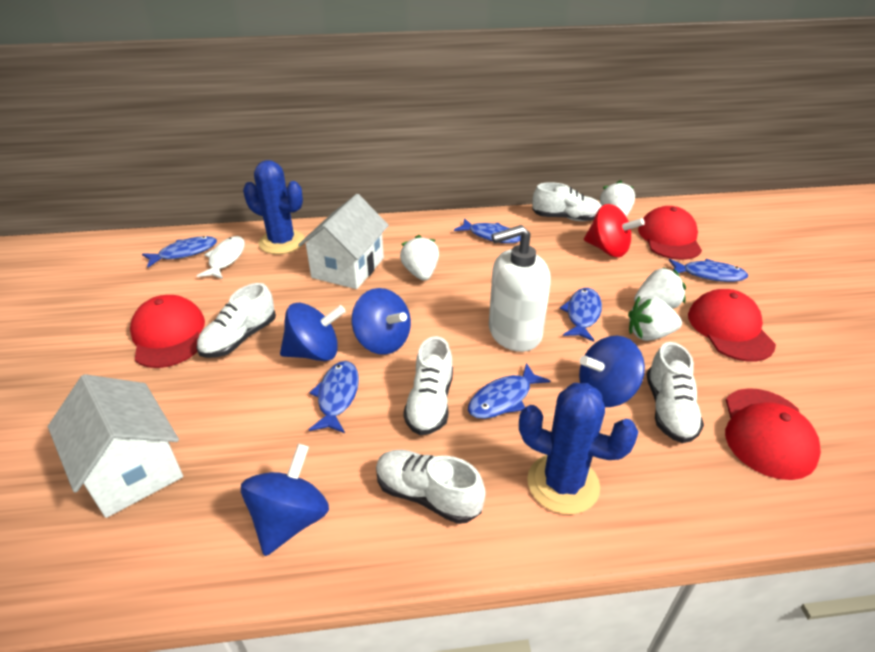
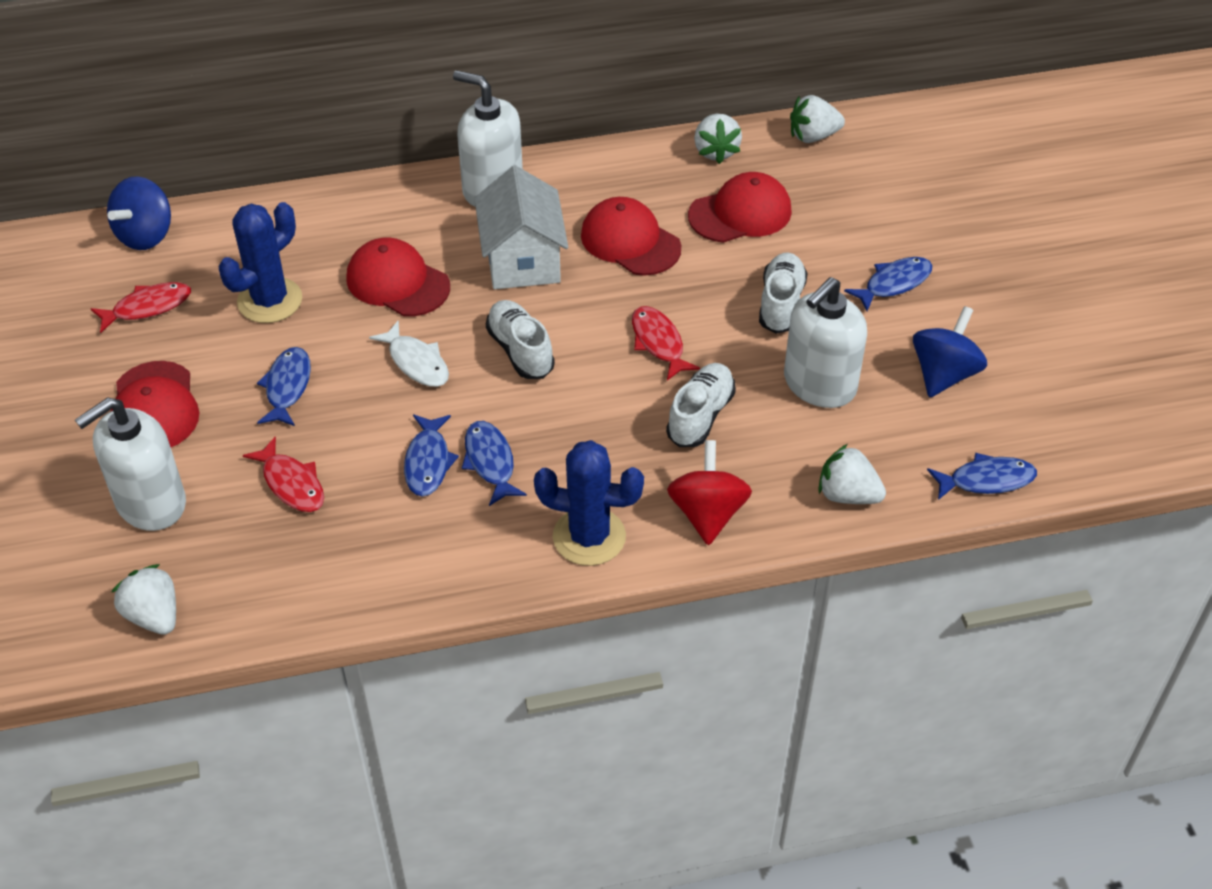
blue fish: 6 -> 5
blue spinning top: 4 -> 2
red fish: 0 -> 3
white house: 2 -> 1
white shoe: 5 -> 3
white soap dispenser: 1 -> 3

